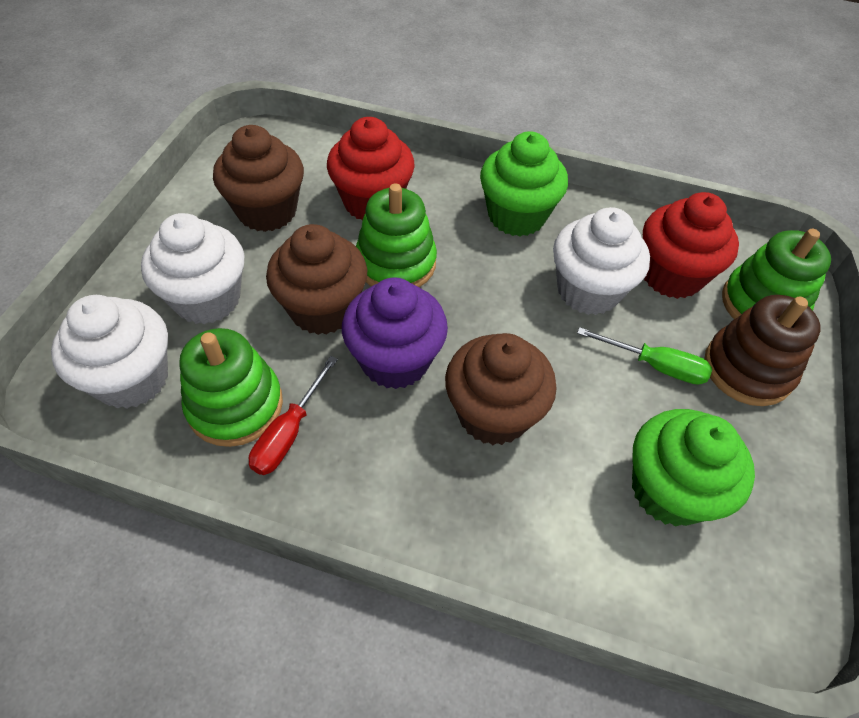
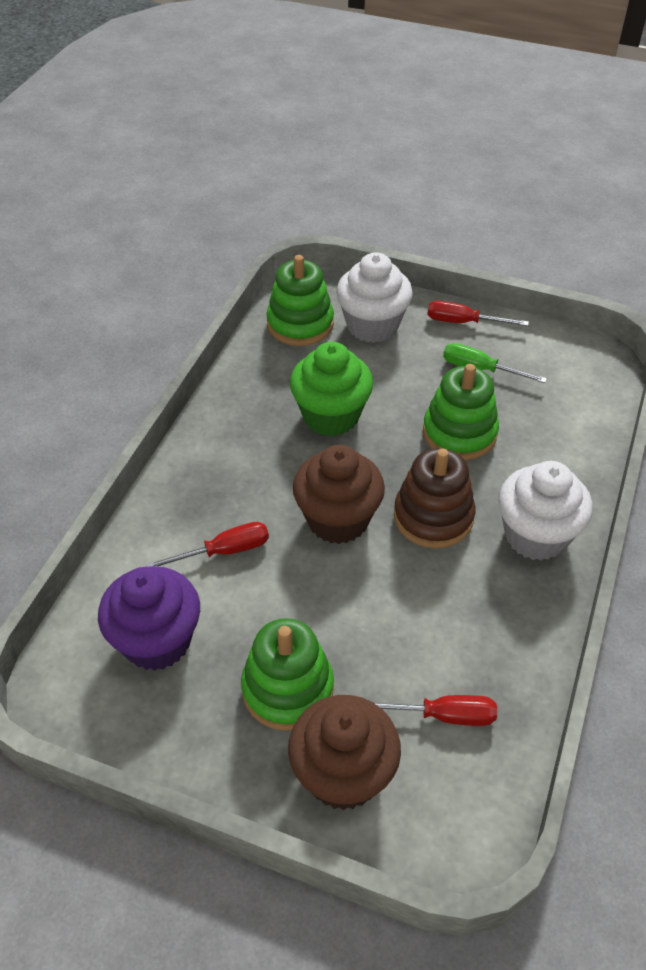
brown cupcake: 3 -> 2
green cupcake: 2 -> 1
red cupcake: 2 -> 0
red screwdriver: 1 -> 3
white cupcake: 3 -> 2

